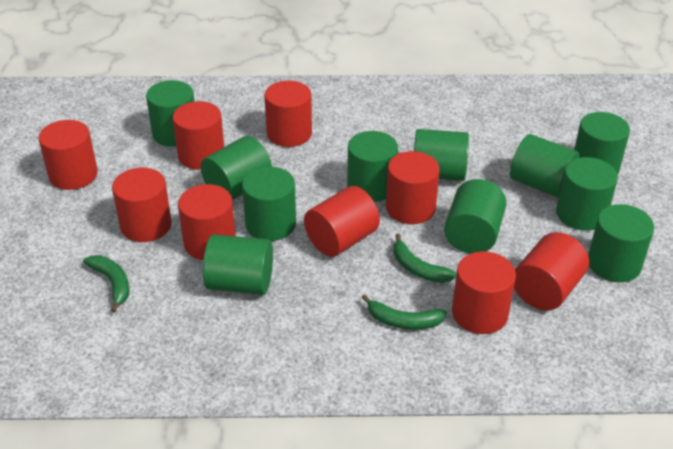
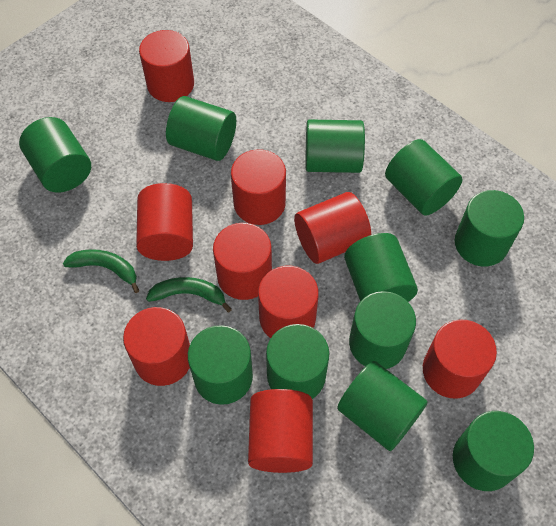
green banana: 3 -> 2

